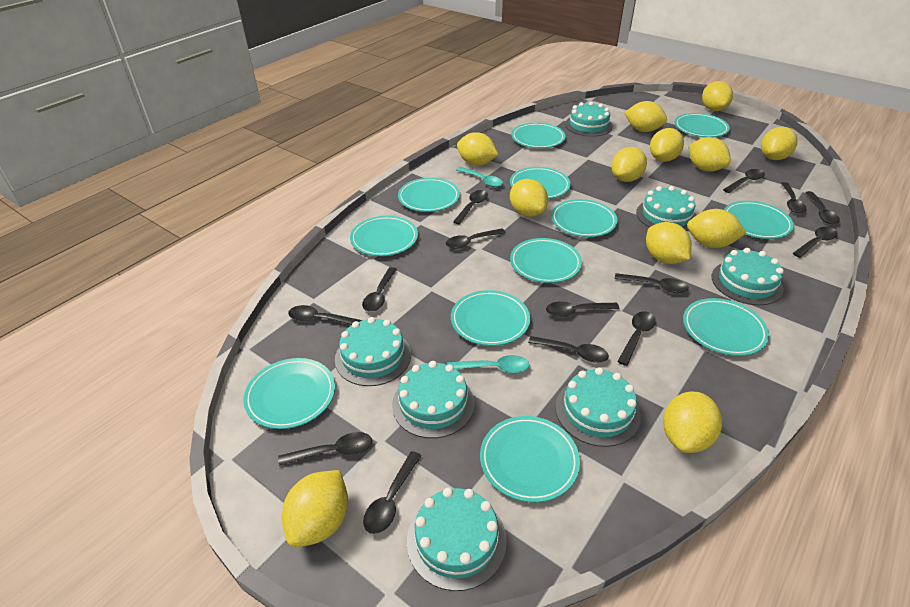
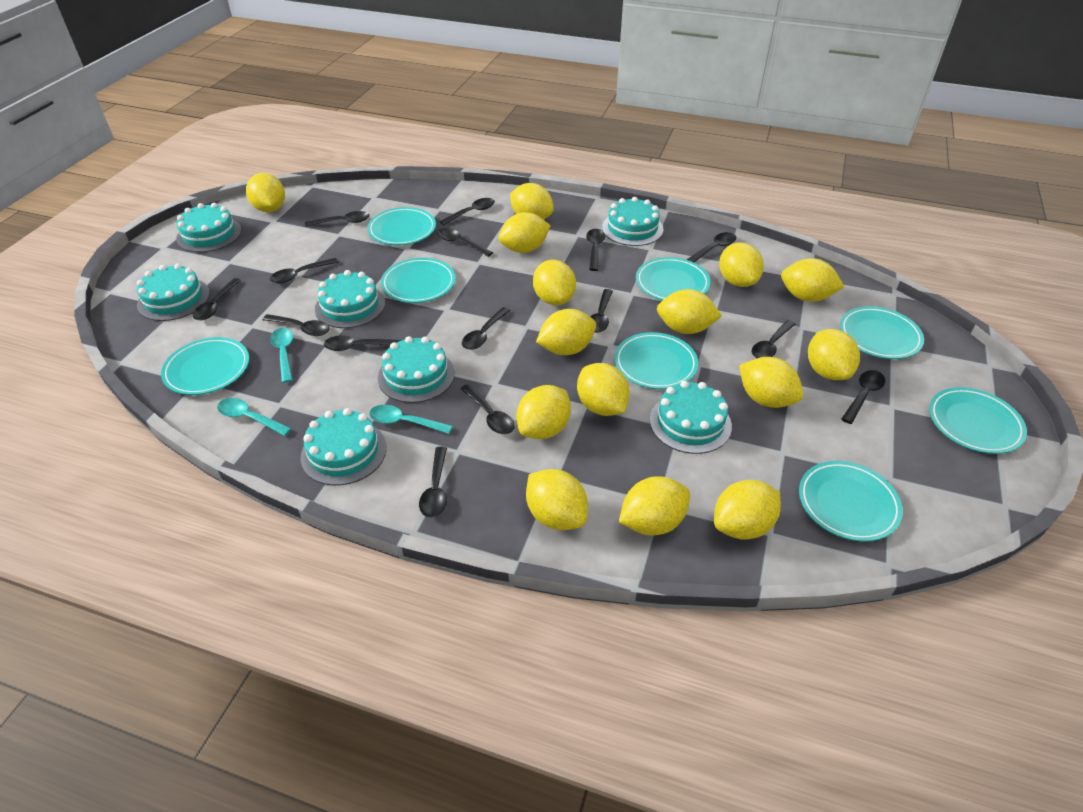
black spoon: 14 -> 15
turquoise plate: 12 -> 8
turquoise spoon: 2 -> 3
yellow lemon: 12 -> 15

